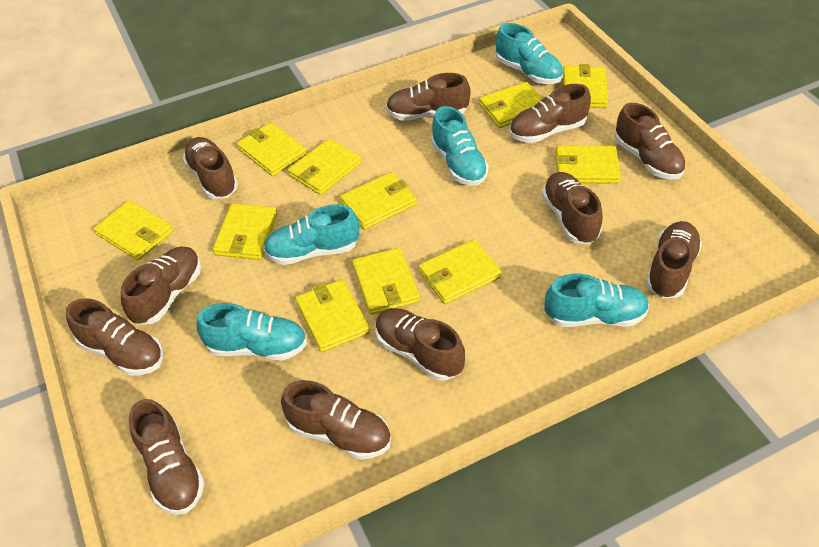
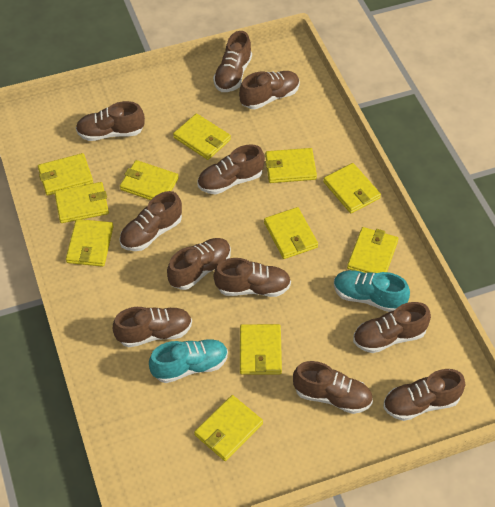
turquoise shoe: 5 -> 2

